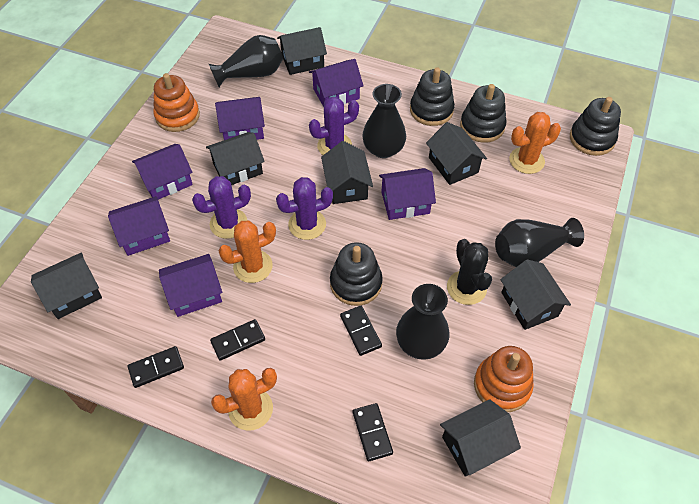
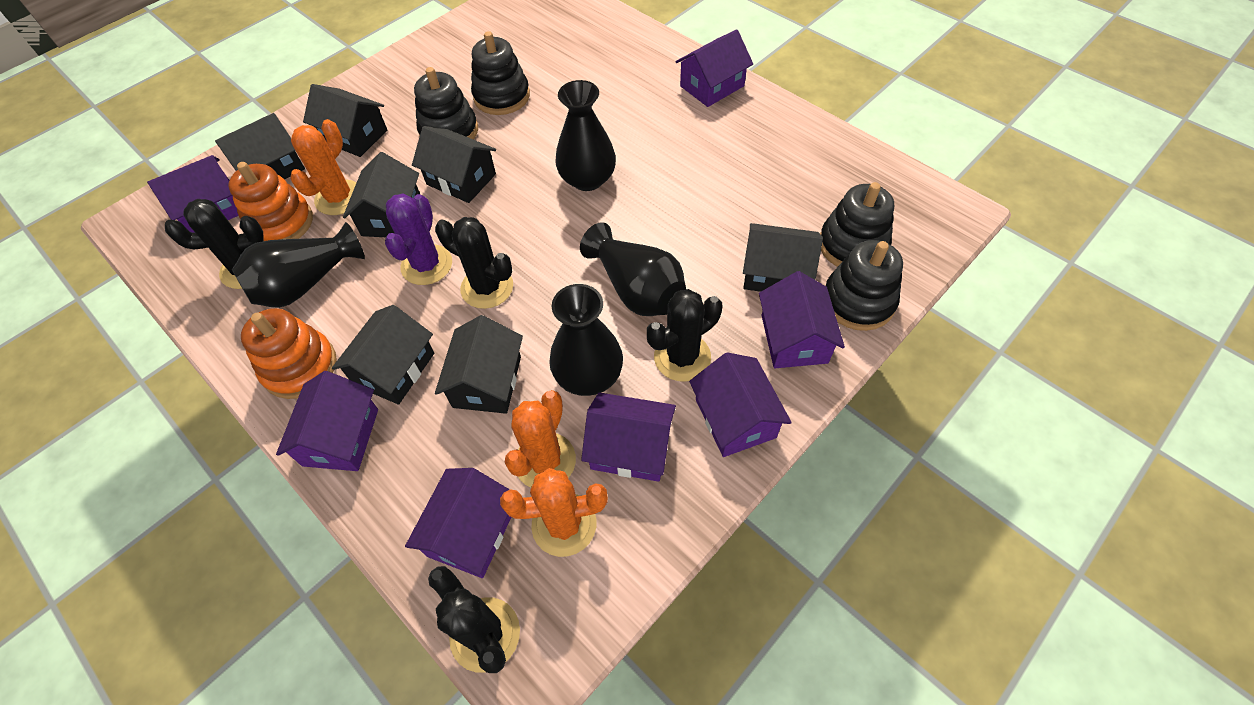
black cactus: 1 -> 4
black domino: 4 -> 0
purple cactus: 3 -> 1
purple house: 6 -> 7

